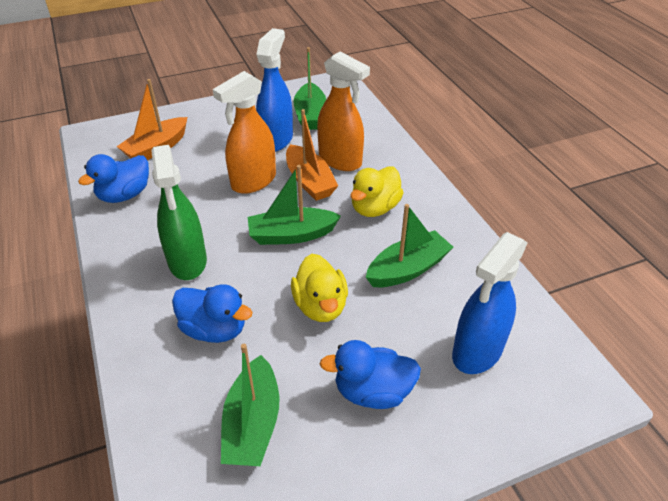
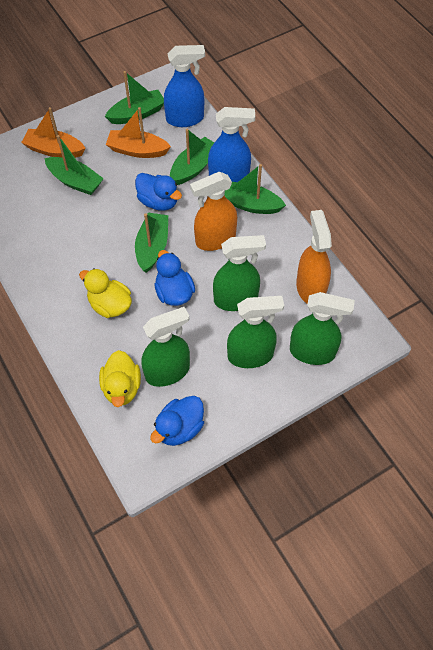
green boat: 4 -> 5
green spray bottle: 1 -> 4

